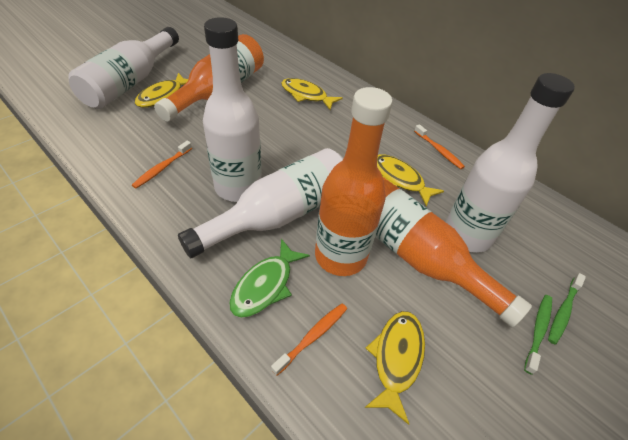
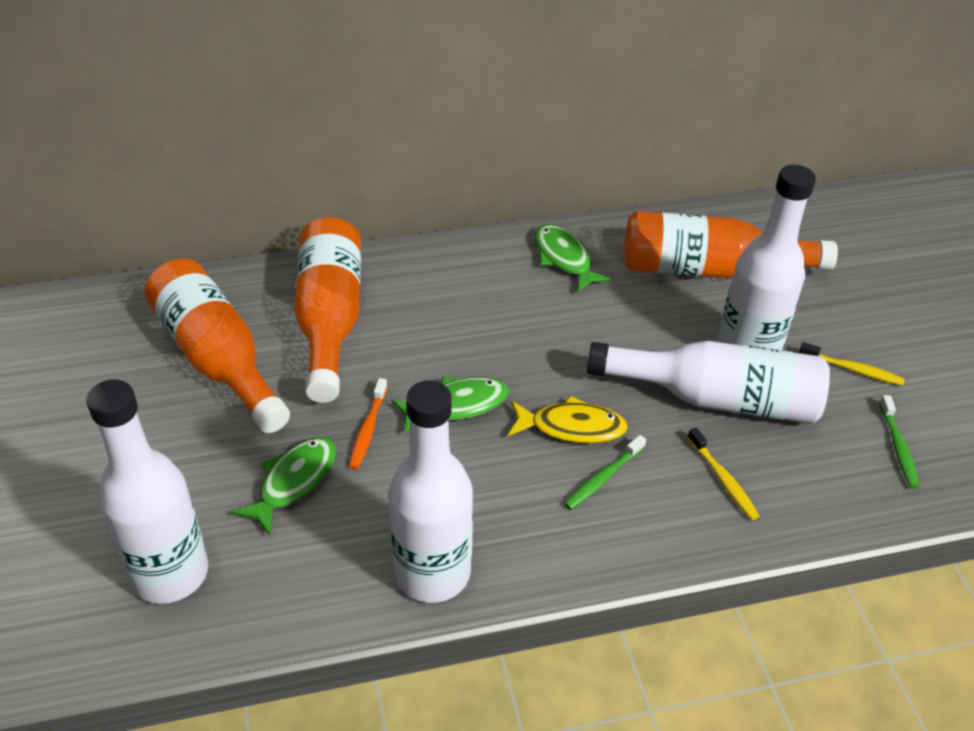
green fish: 1 -> 3
orange toothbrush: 3 -> 1
yellow fish: 4 -> 1
yellow toothbrush: 0 -> 2

